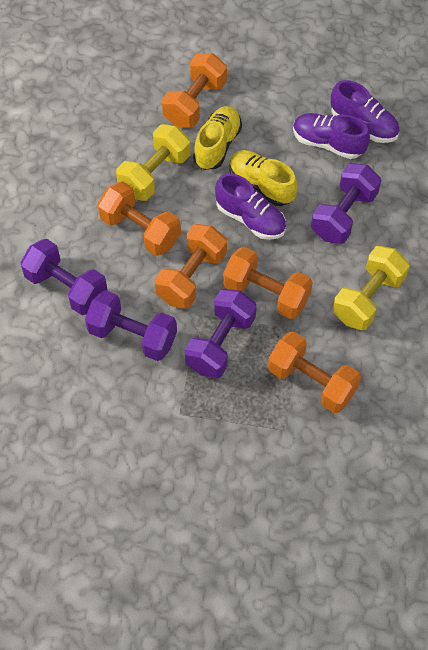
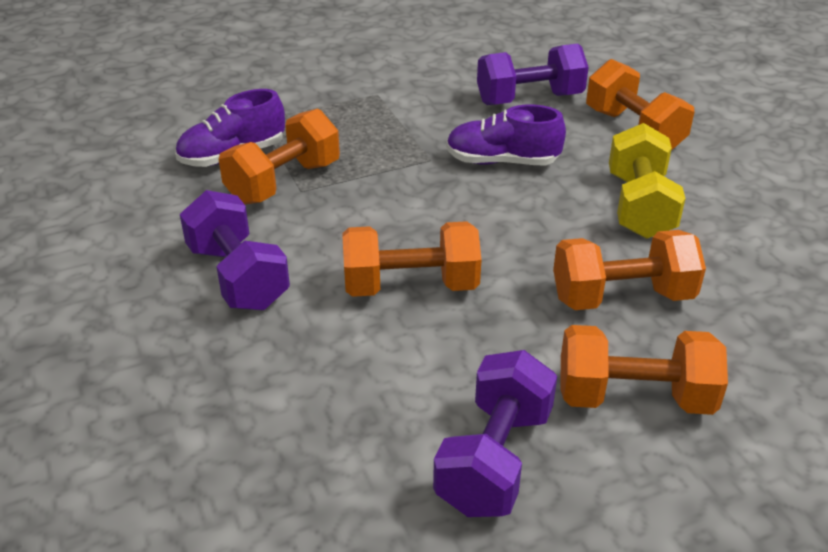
purple dumbbell: 4 -> 3
purple shoe: 3 -> 2
yellow dumbbell: 2 -> 1
yellow shoe: 2 -> 0

